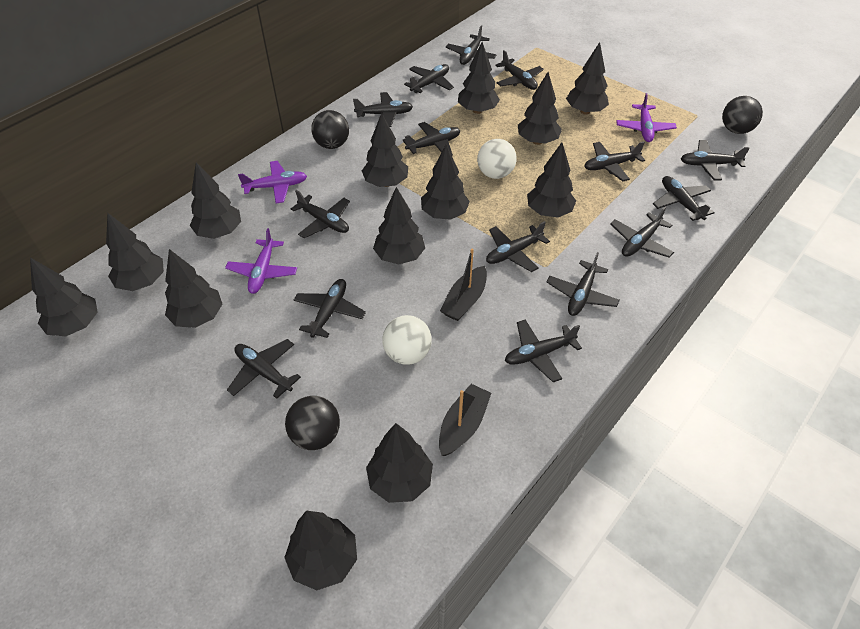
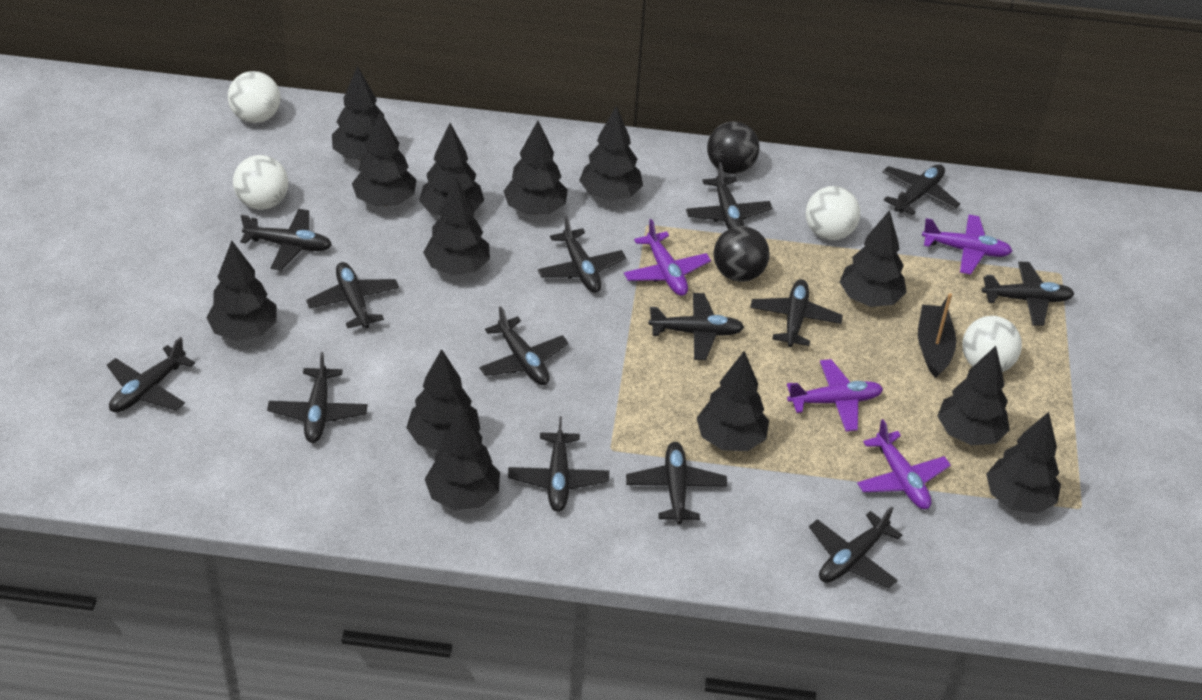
black ball: 3 -> 2
black boat: 2 -> 1
black plane: 15 -> 14
purple plane: 3 -> 4
white ball: 2 -> 4

